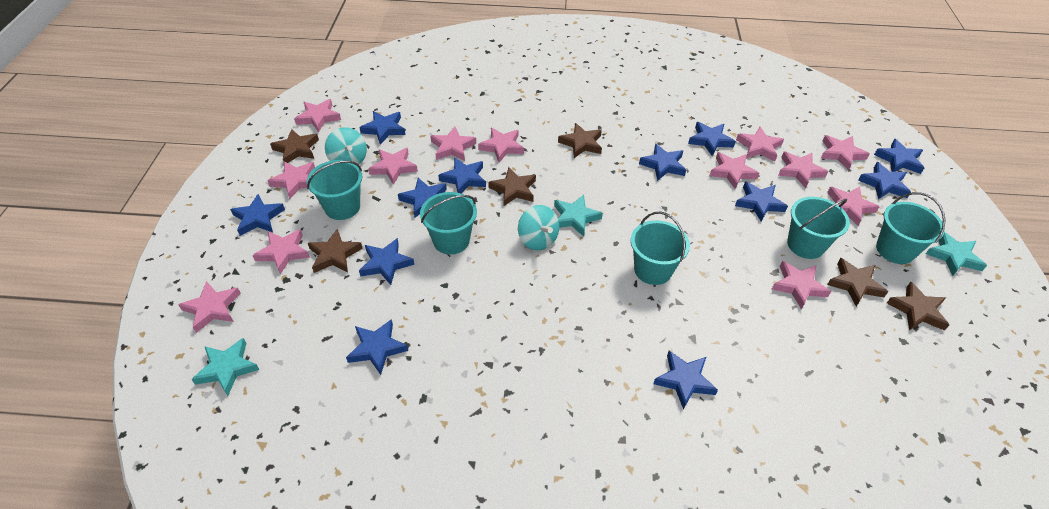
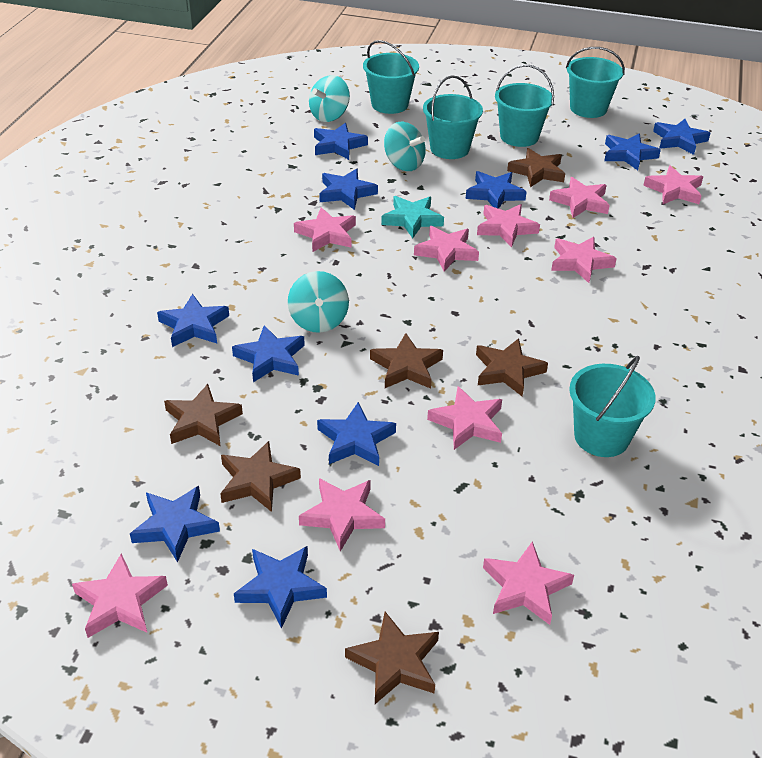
blue star: 12 -> 10
pink star: 13 -> 10
turquoise spinning top: 2 -> 3
turquoise star: 3 -> 1

